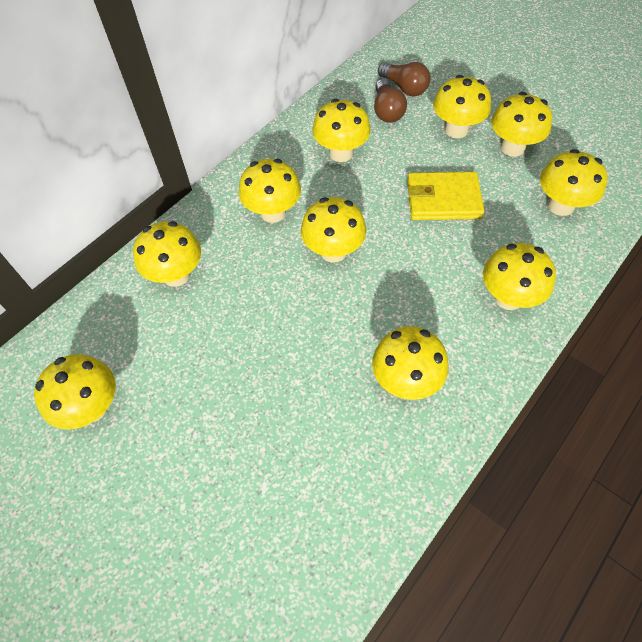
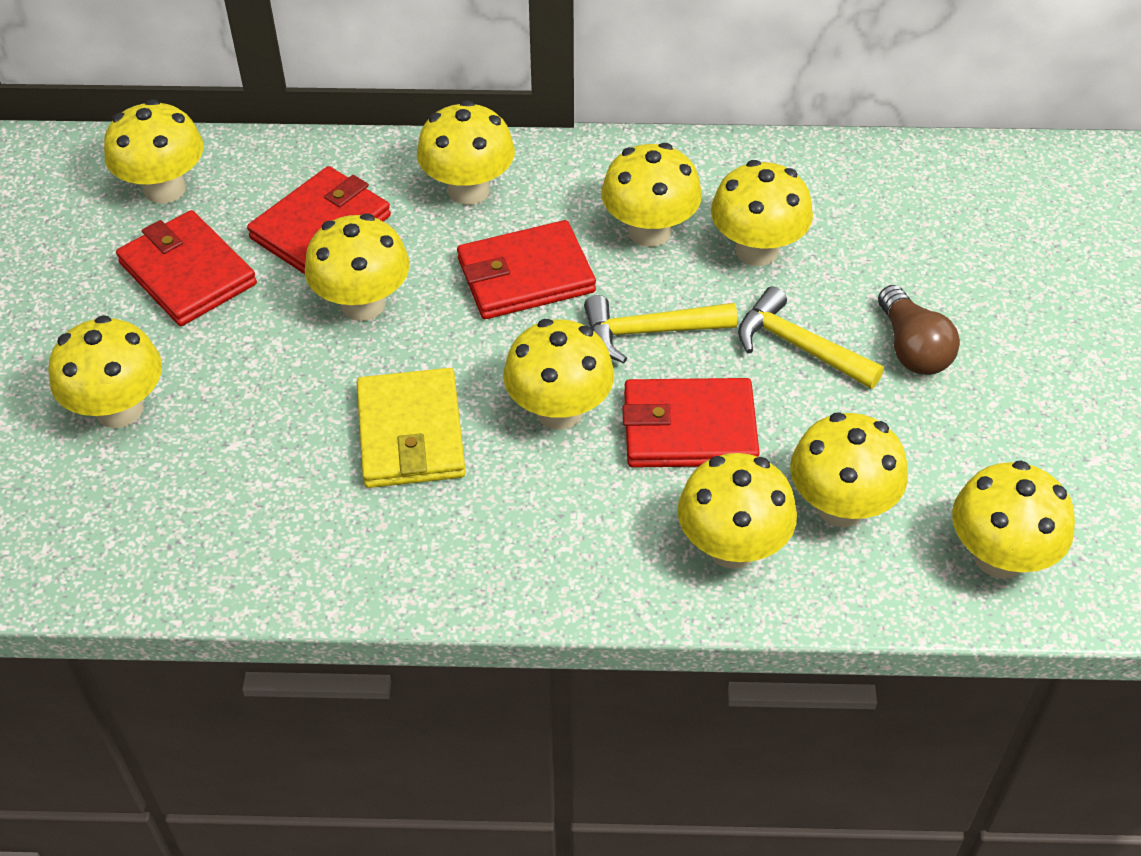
brown light bulb: 2 -> 1
red wallet: 0 -> 4
yellow hammer: 0 -> 2

